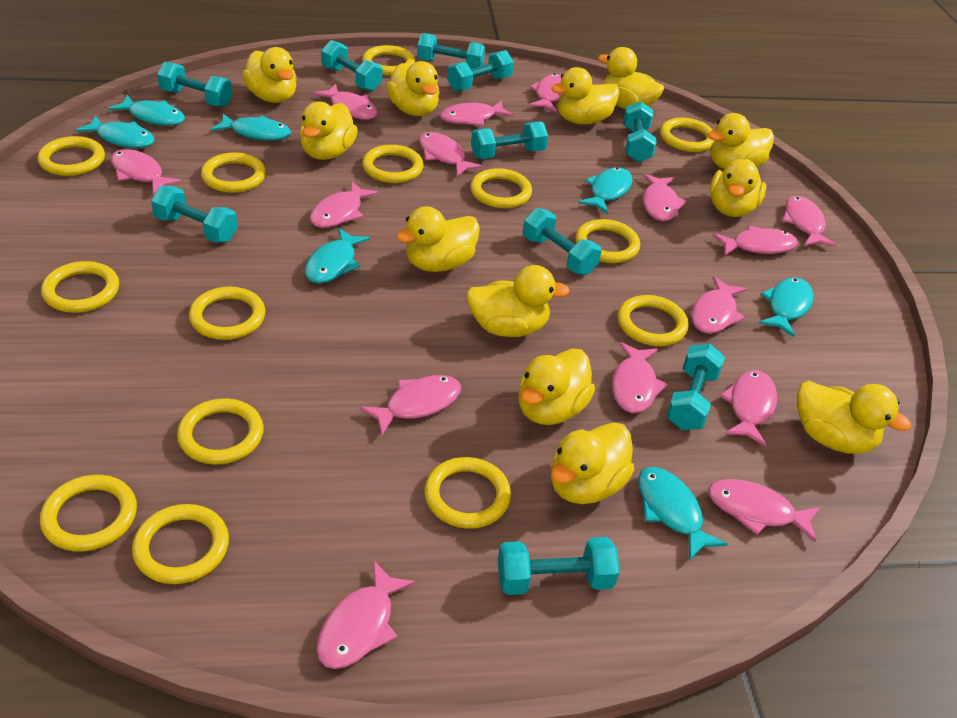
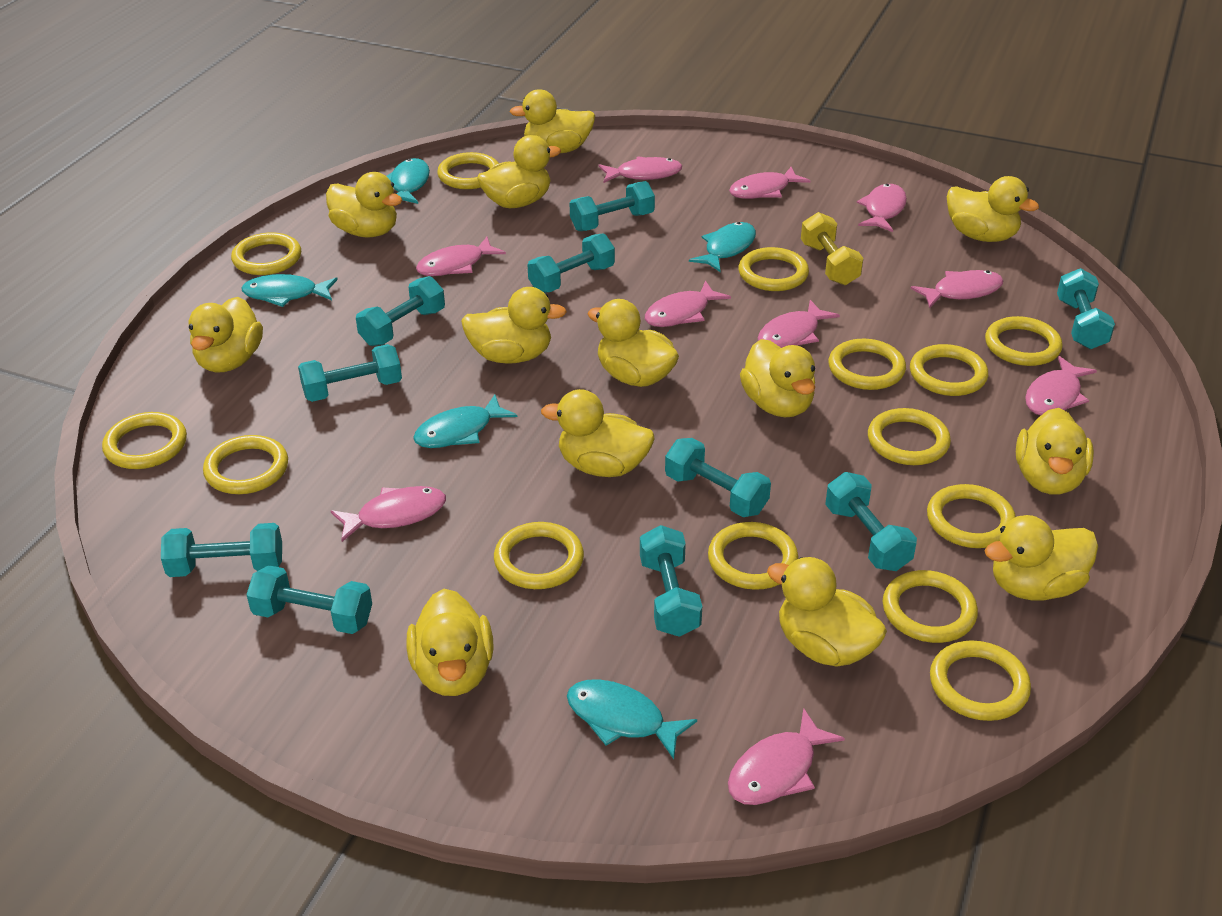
pink fish: 15 -> 10
turquoise fish: 7 -> 5
yellow duck: 12 -> 13
yellow dumbbell: 0 -> 1

